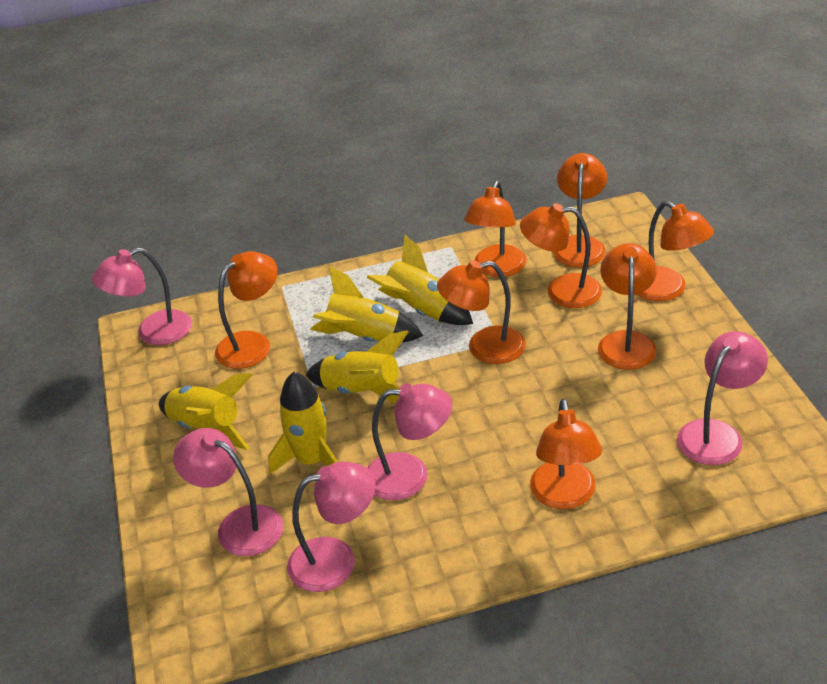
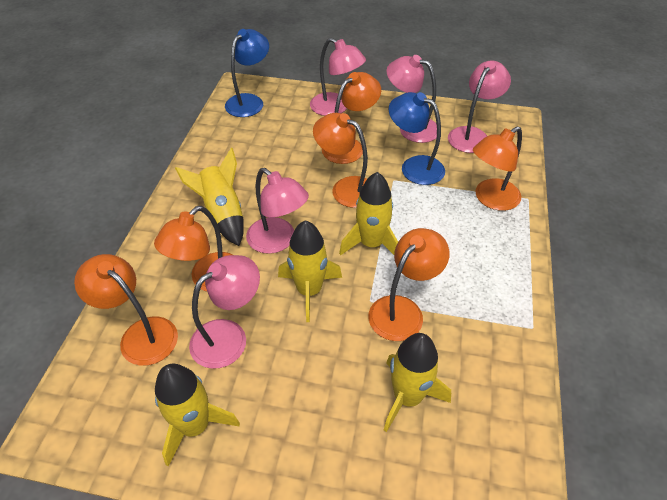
blue lamp: 0 -> 2
orange lamp: 8 -> 6

